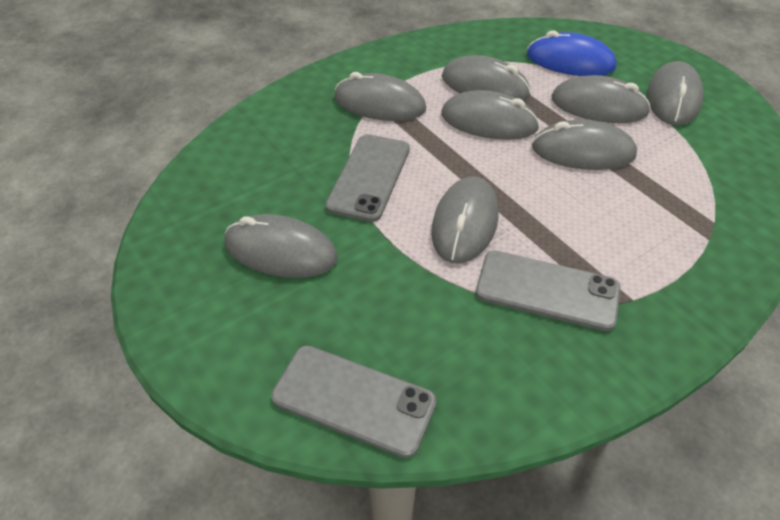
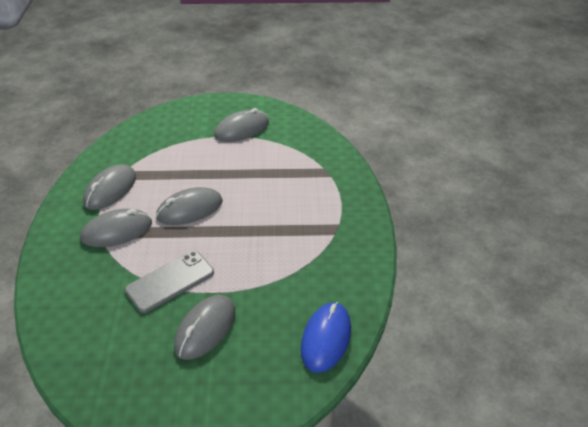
grey mouse: 8 -> 5
grey phone: 3 -> 1

